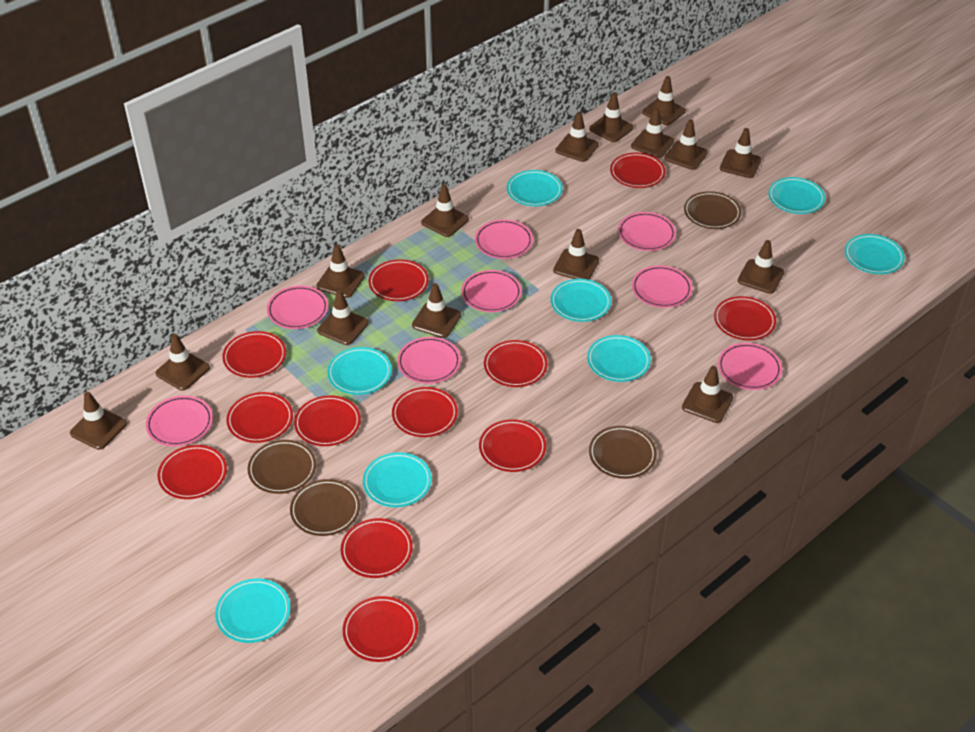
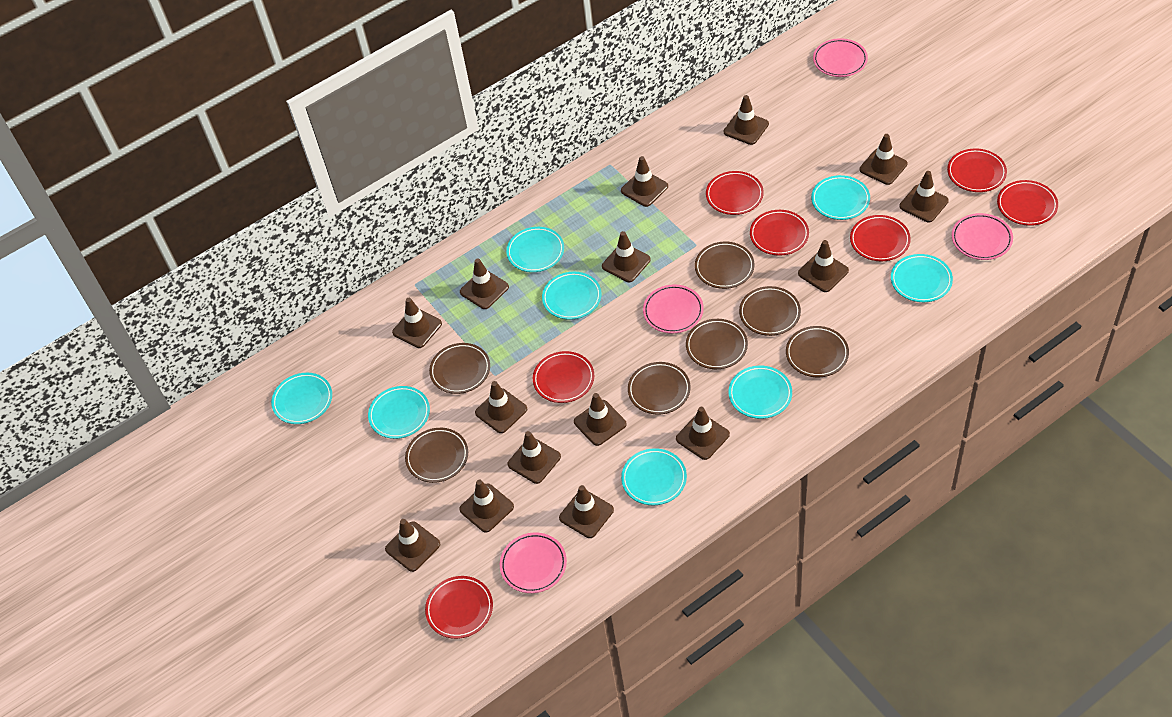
brown plate: 4 -> 7
pink plate: 8 -> 4
red plate: 12 -> 7

